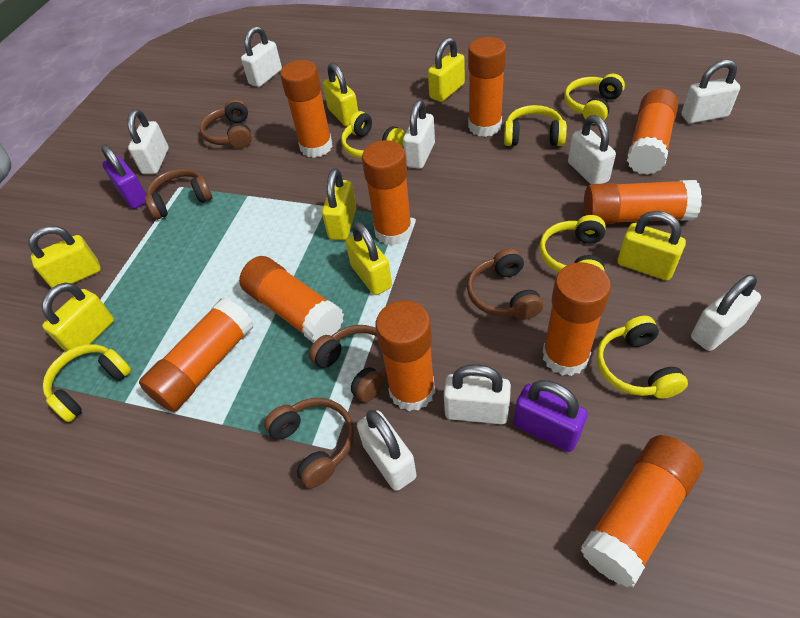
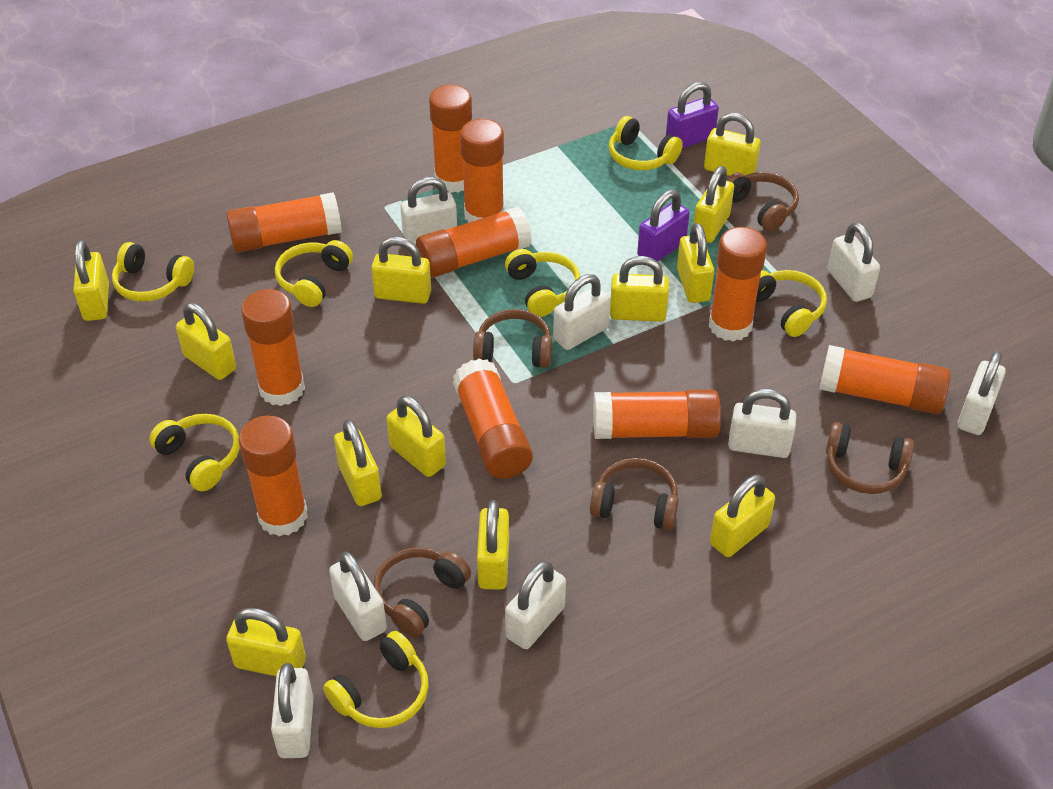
yellow headphones: 6 -> 7
yellow padlock: 7 -> 12

